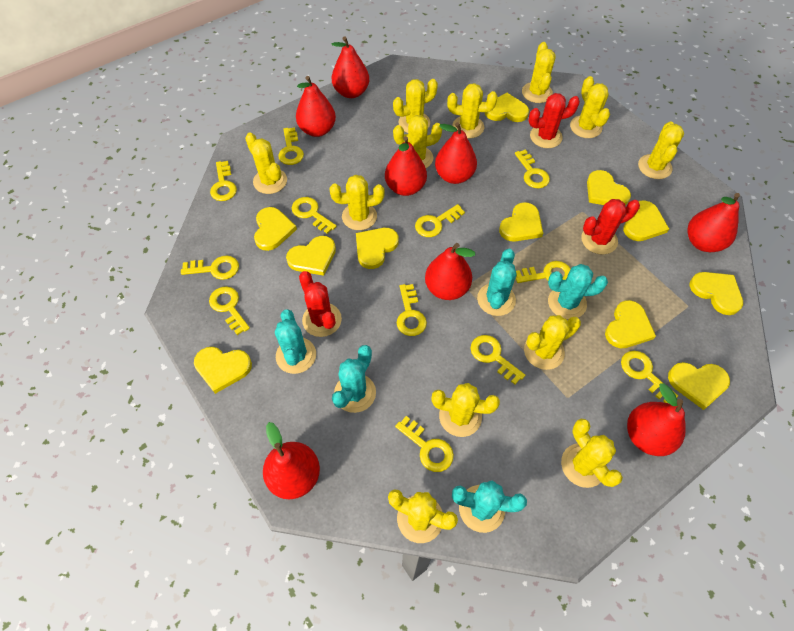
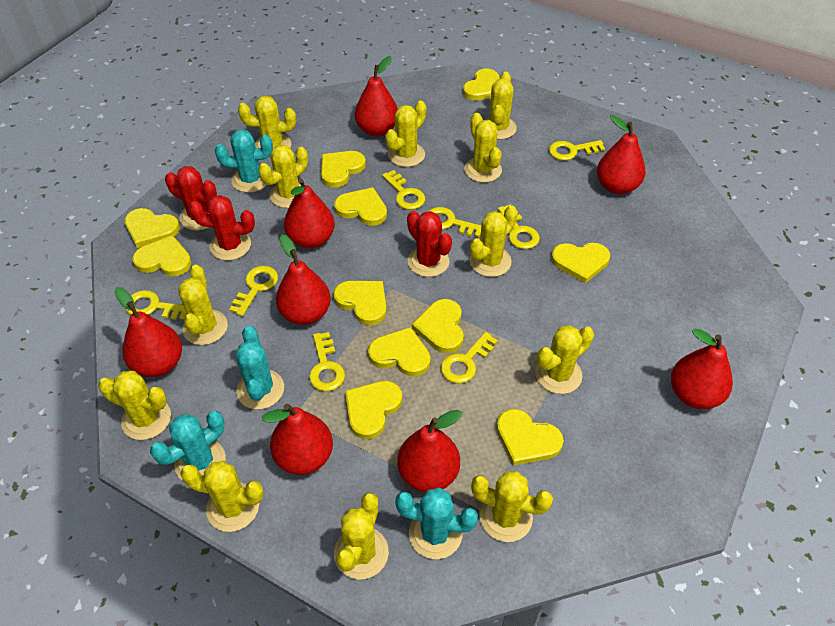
turquoise cactus: 5 -> 4
yellow key: 12 -> 8

